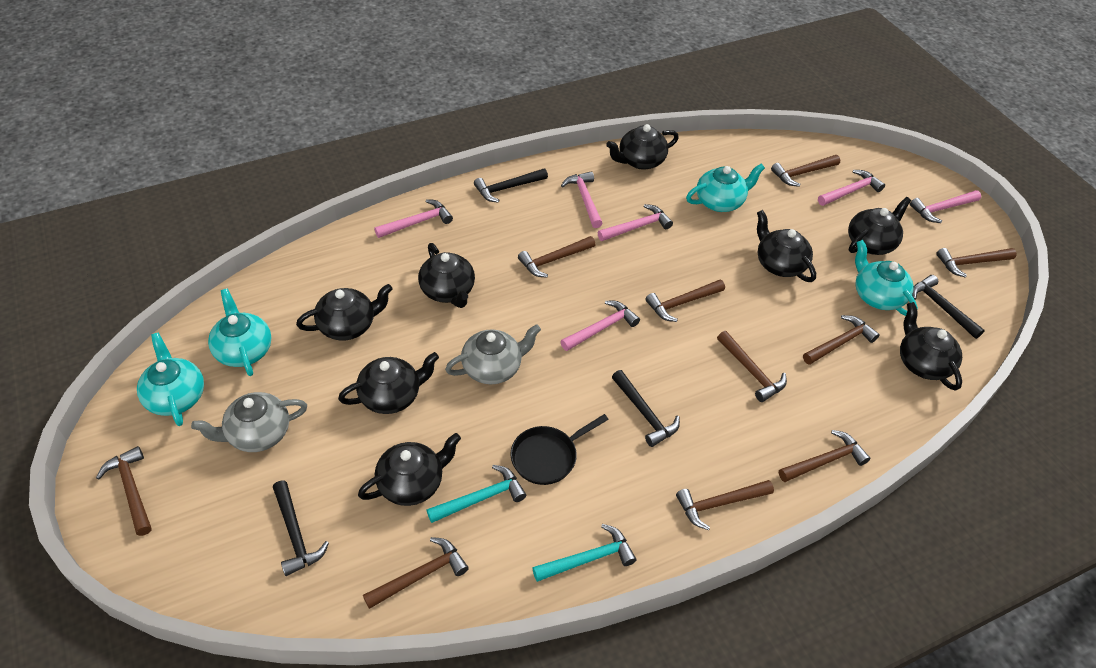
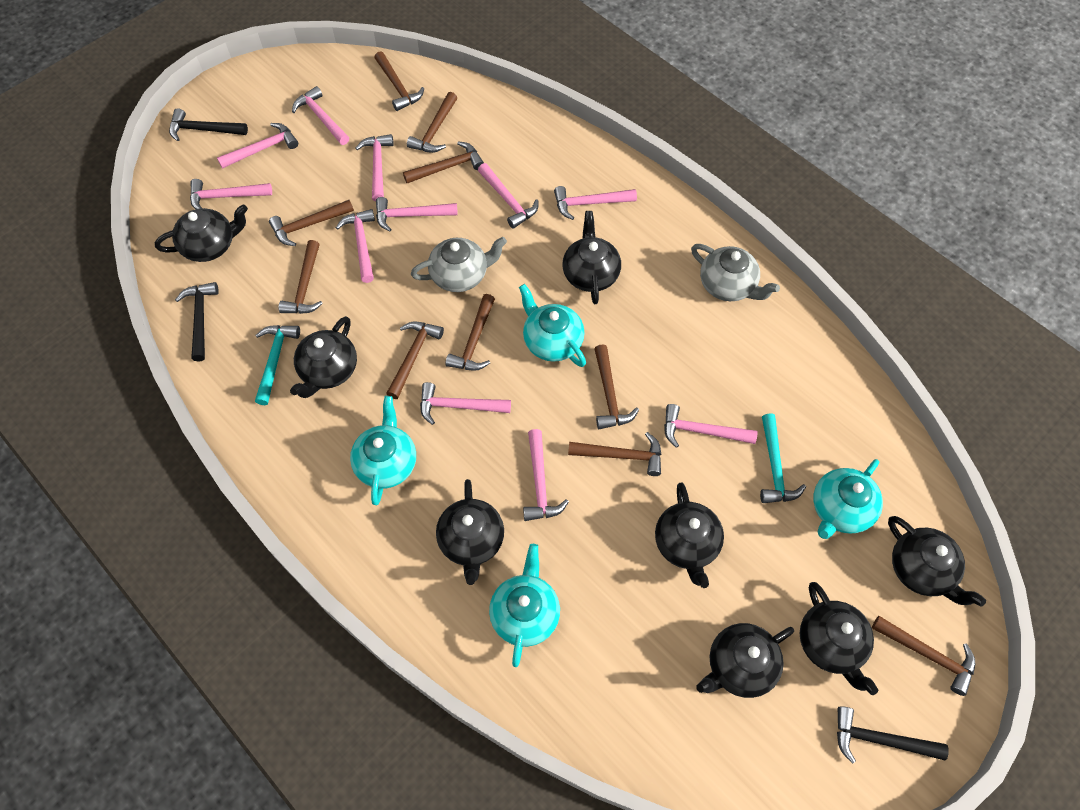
black hammer: 4 -> 3
black pan: 1 -> 0
pink hammer: 6 -> 11

